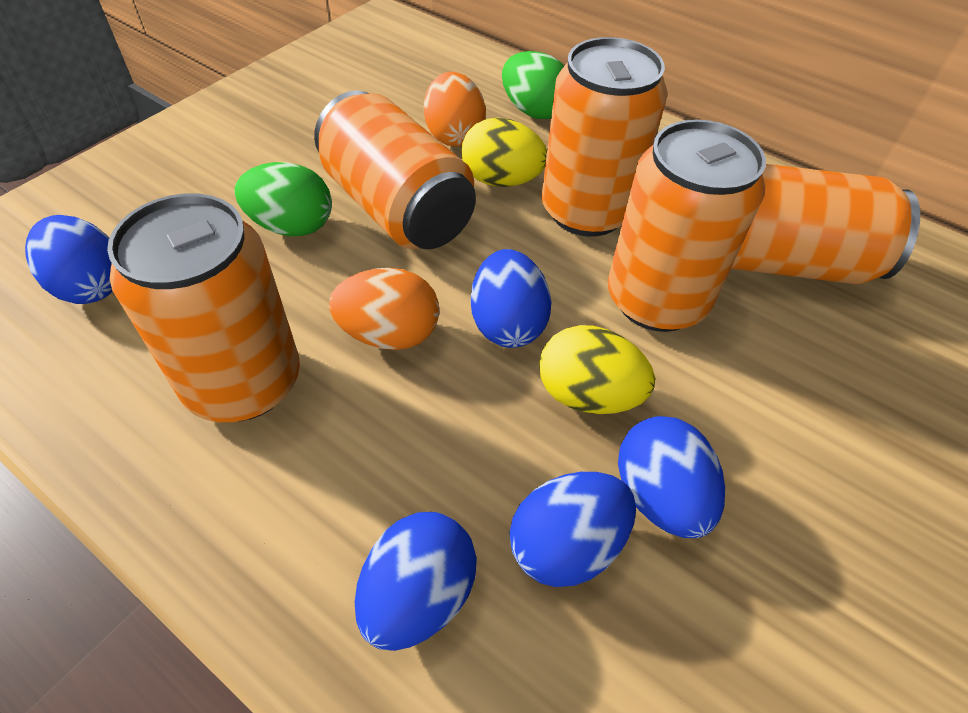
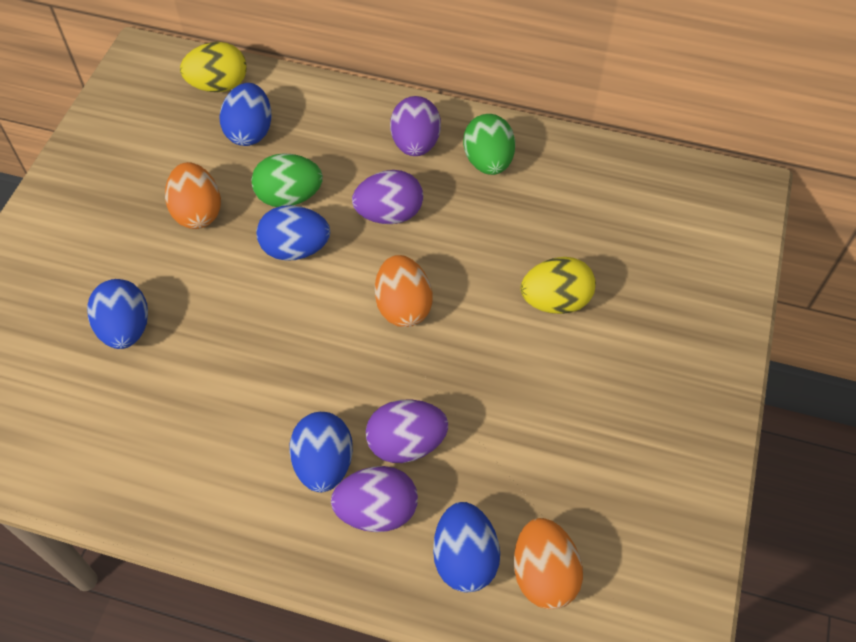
orange can: 5 -> 0
orange egg: 2 -> 3
purple egg: 0 -> 4

